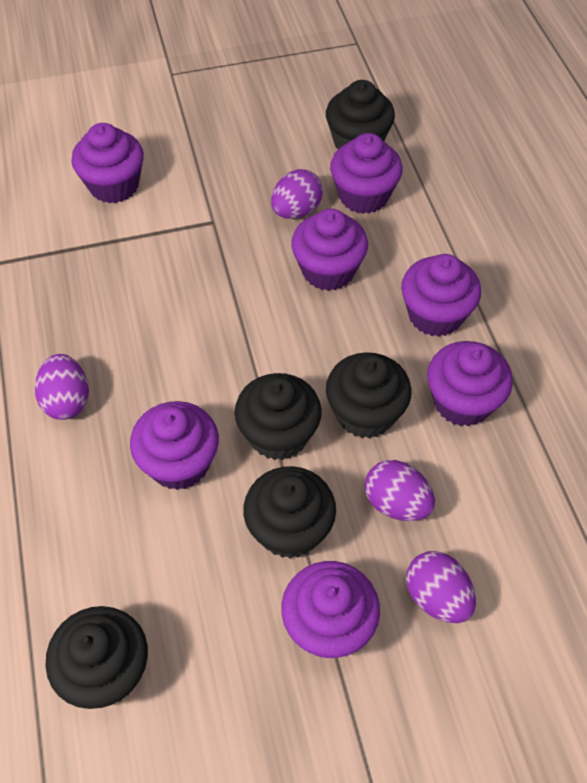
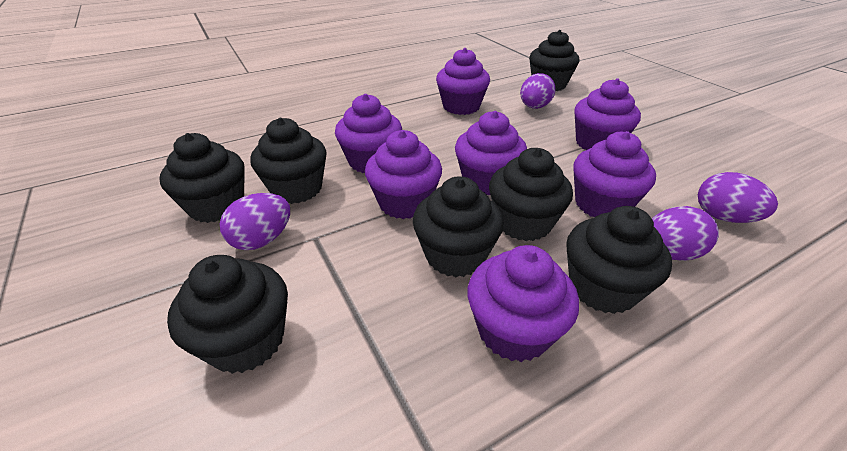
black cupcake: 5 -> 7

